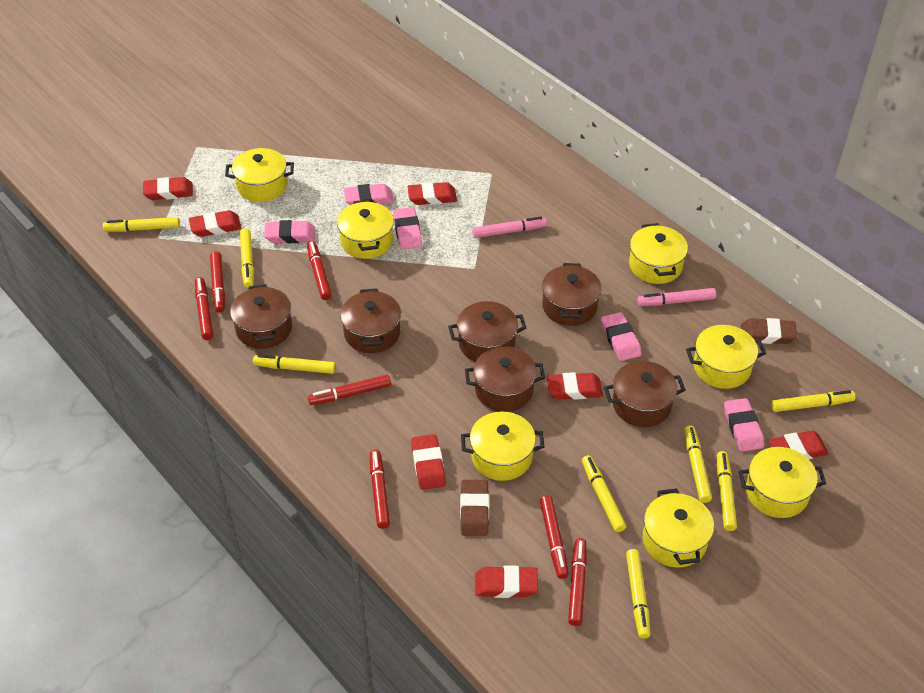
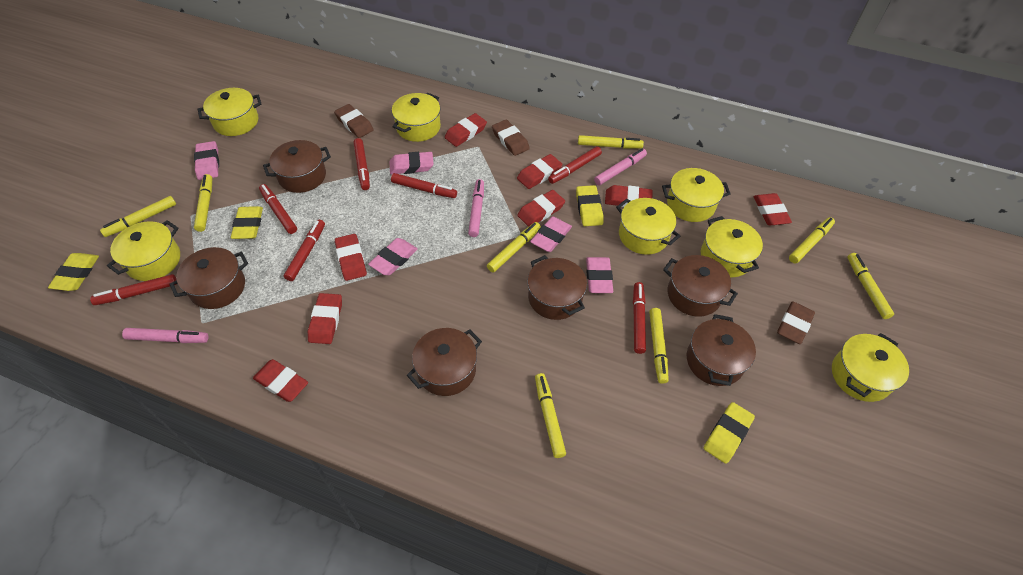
brown eraser: 2 -> 3
pink marker: 2 -> 3
red eraser: 7 -> 8
yellow eraser: 0 -> 4

